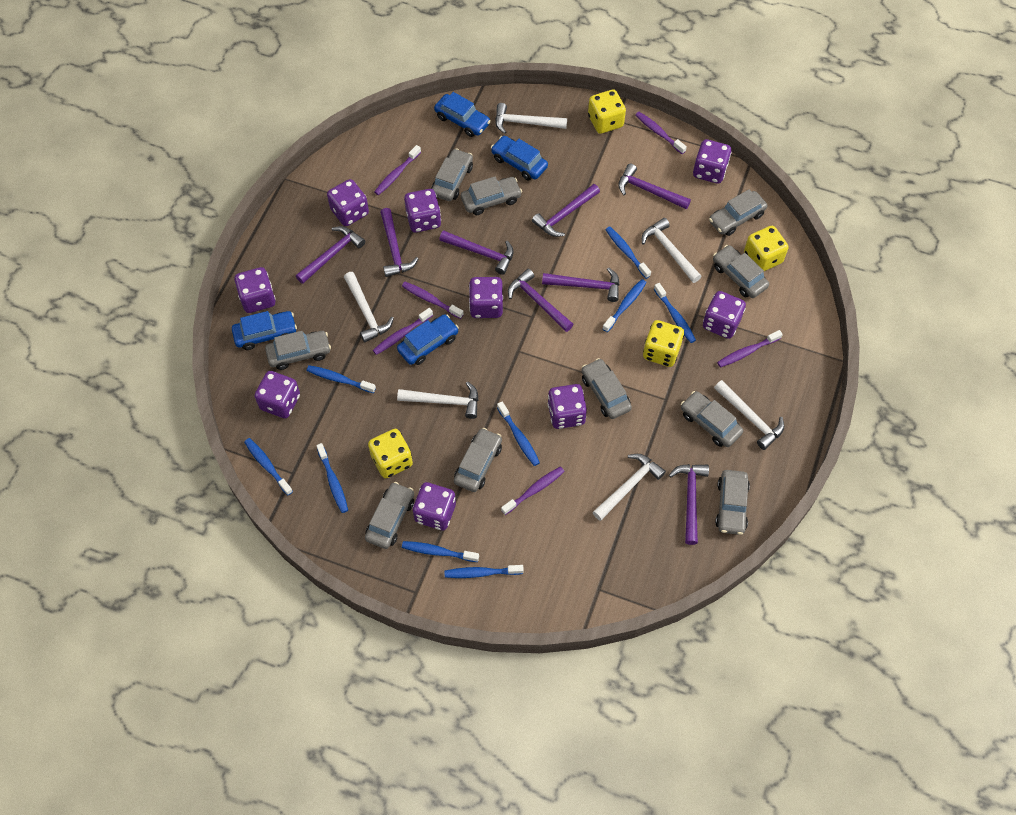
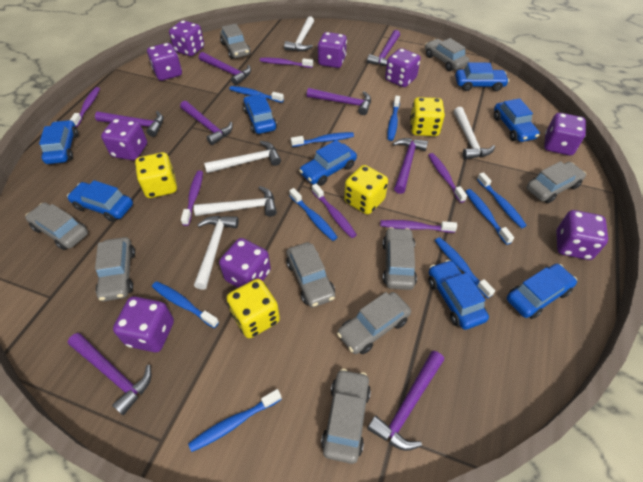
blue car: 4 -> 8
grey car: 10 -> 9
white hammer: 6 -> 5

